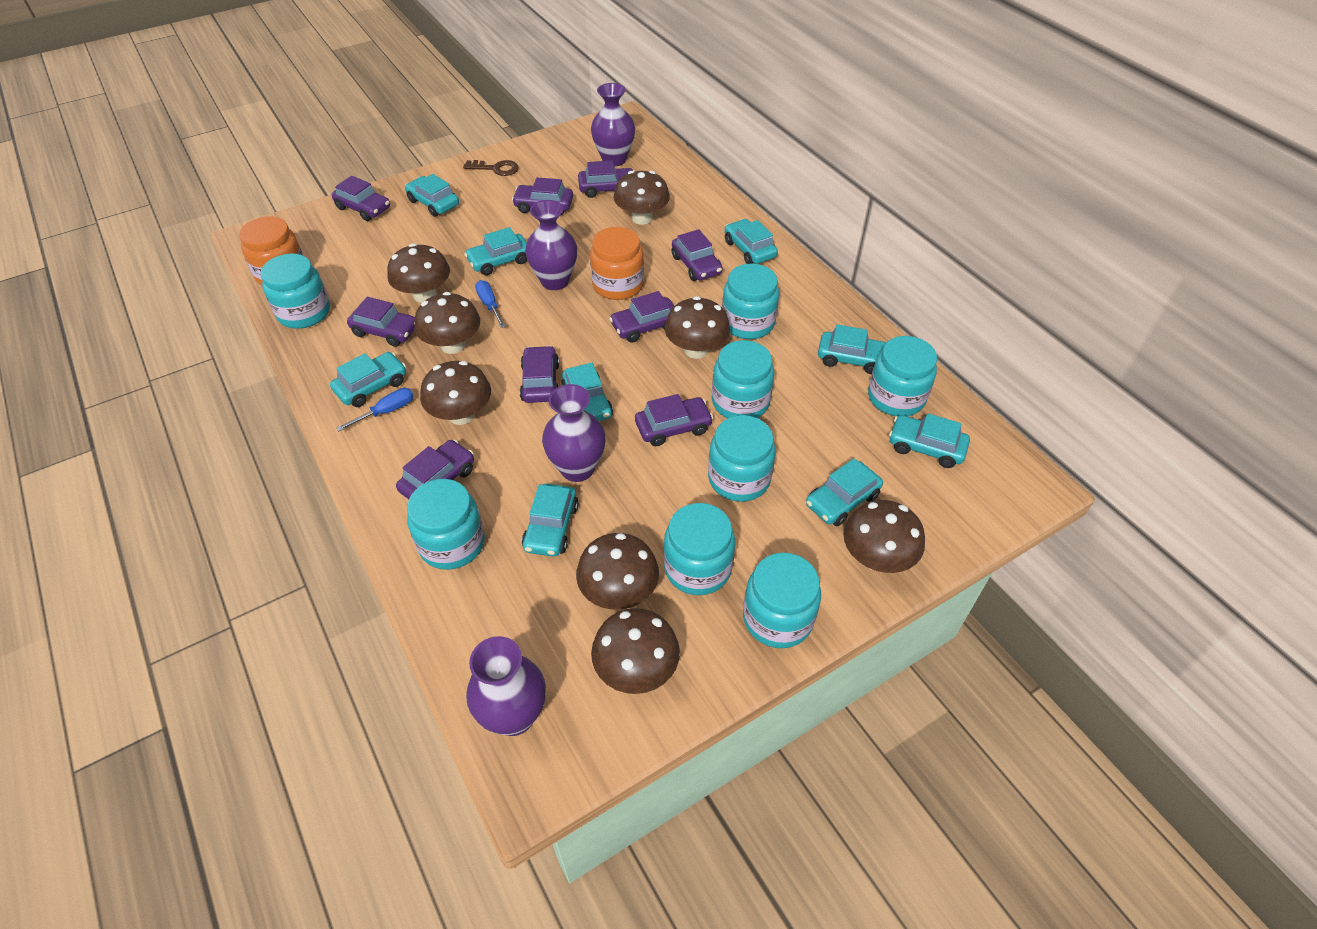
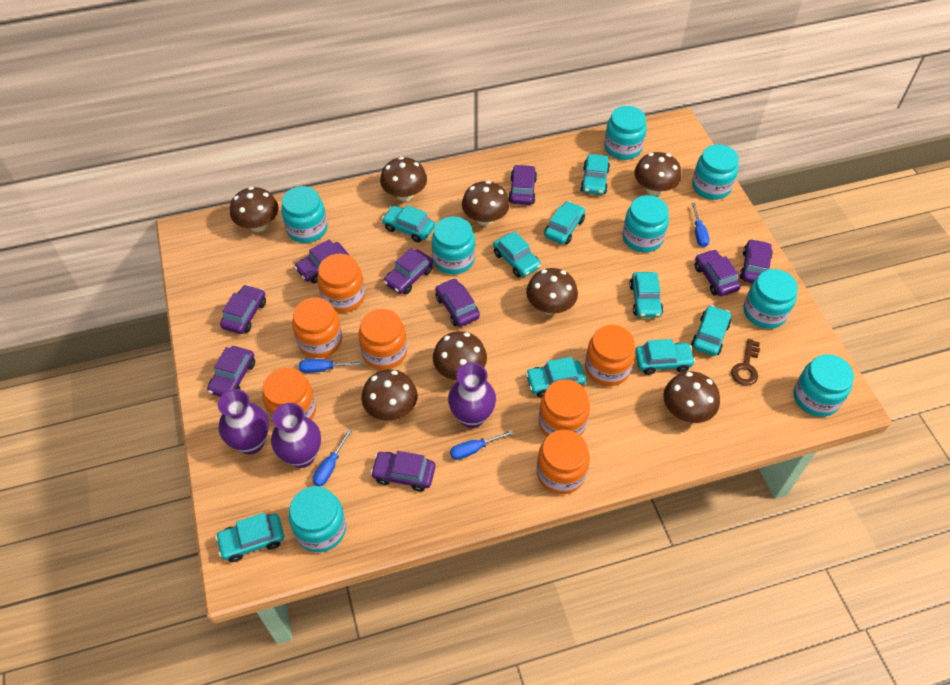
blue screwdriver: 2 -> 4
orange jar: 2 -> 7
purple vase: 4 -> 3

